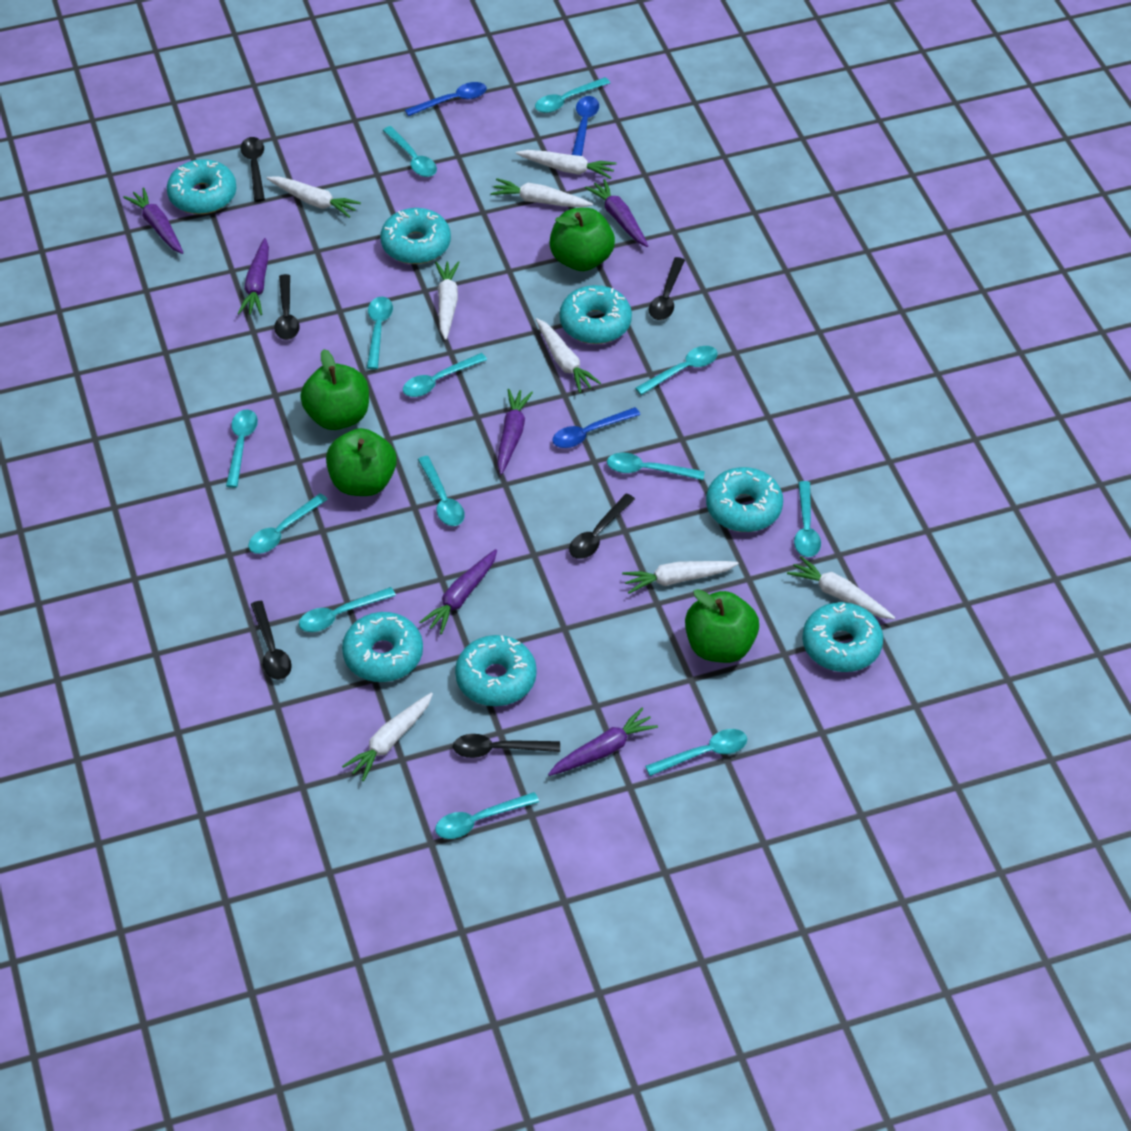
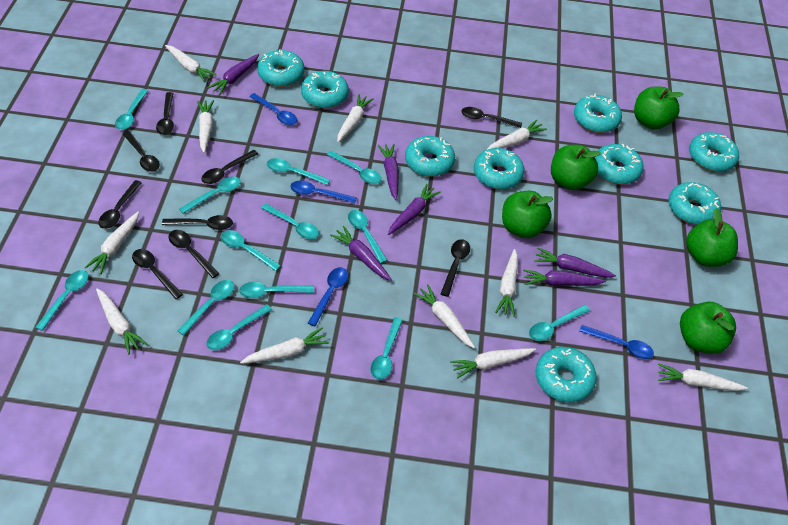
black spoon: 6 -> 9
blue spoon: 3 -> 4
green apple: 4 -> 5
turquoise donut: 7 -> 9
white carrot: 8 -> 11

